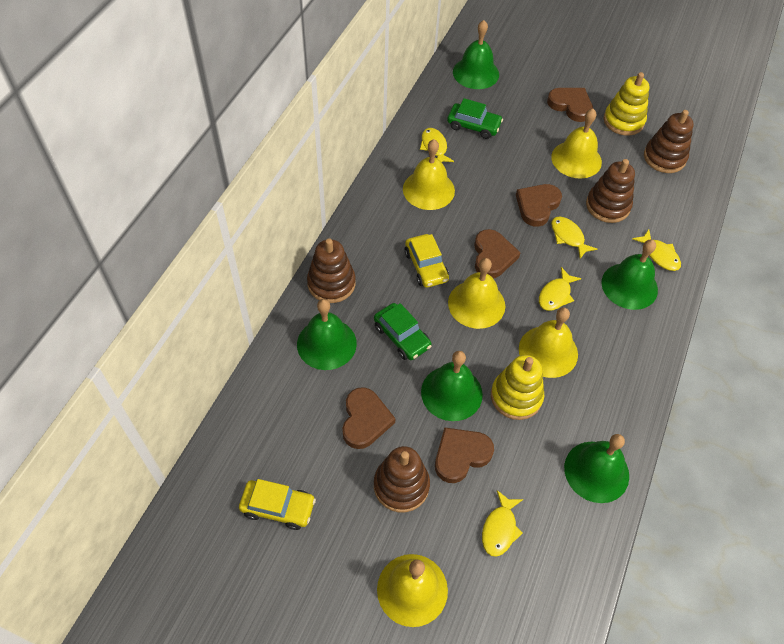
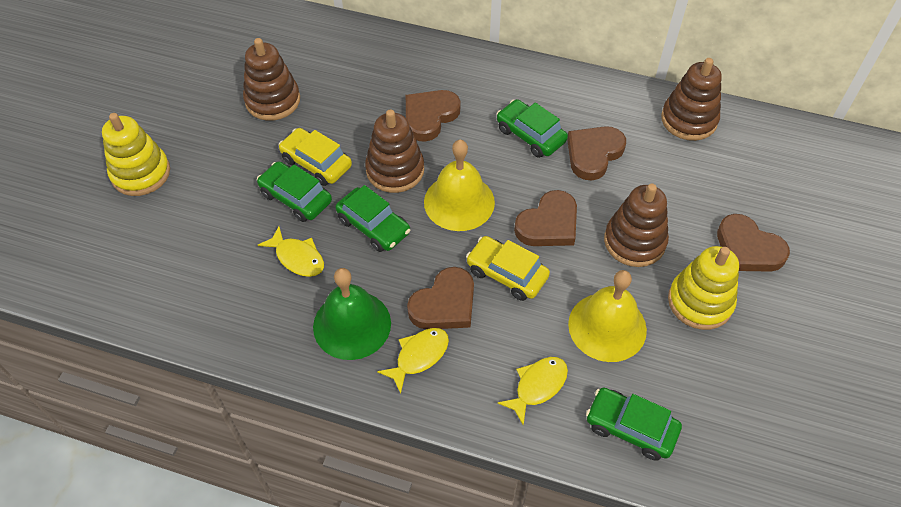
green bell: 5 -> 1
green car: 2 -> 4
yellow bell: 5 -> 2
yellow fish: 5 -> 3

